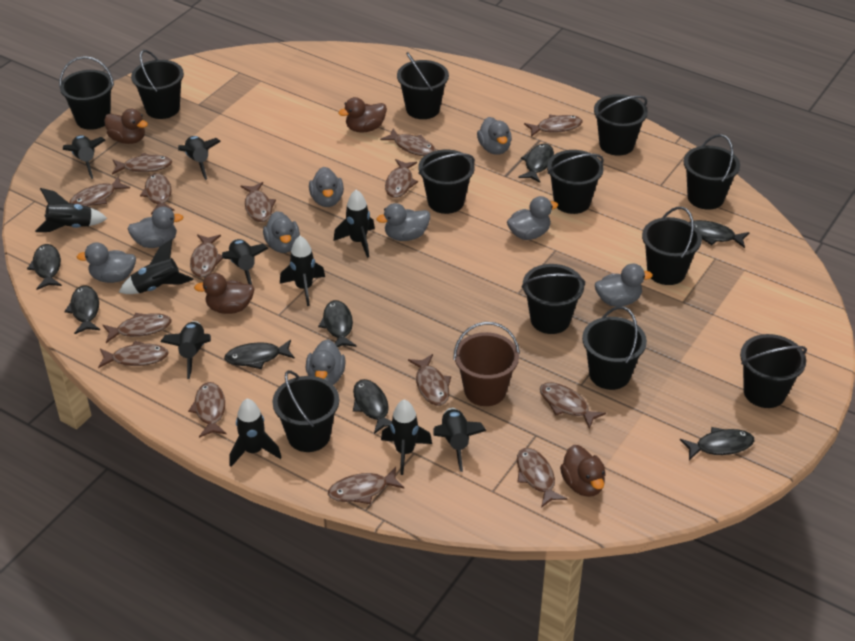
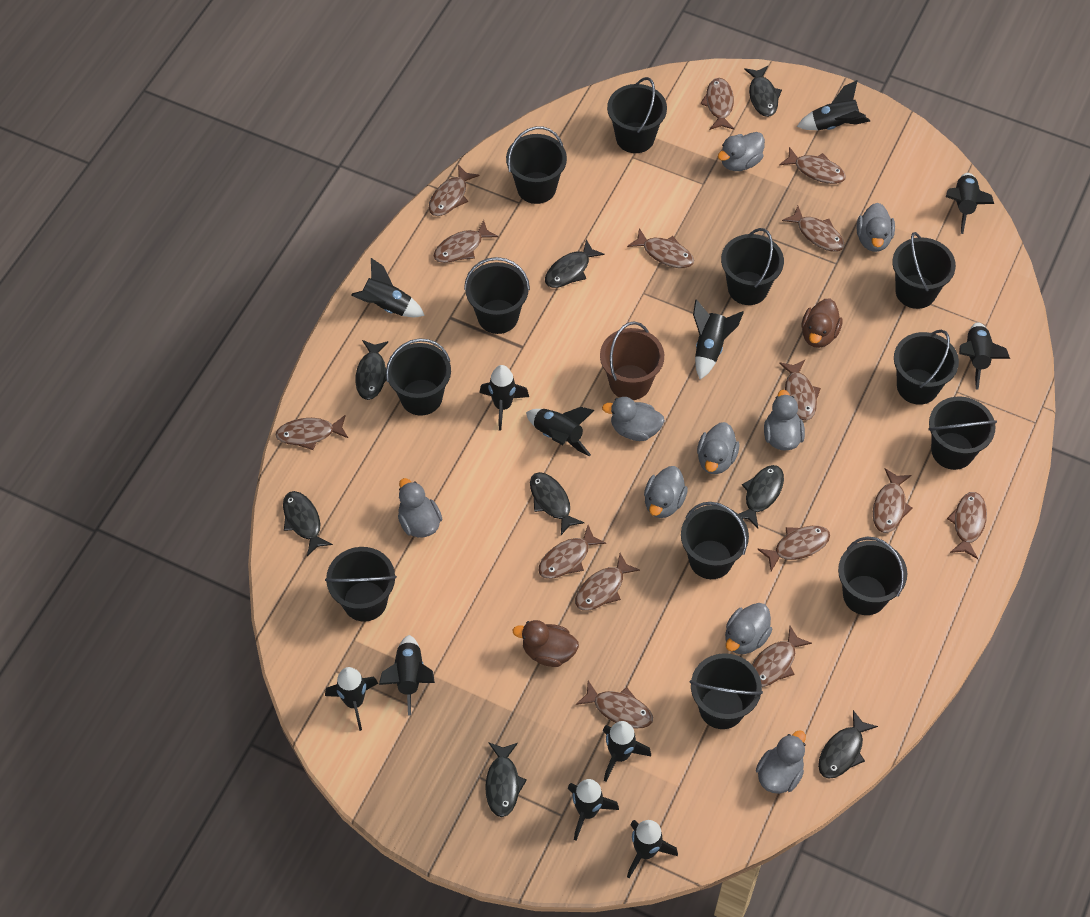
black rocket: 11 -> 12
brown duck: 4 -> 2

